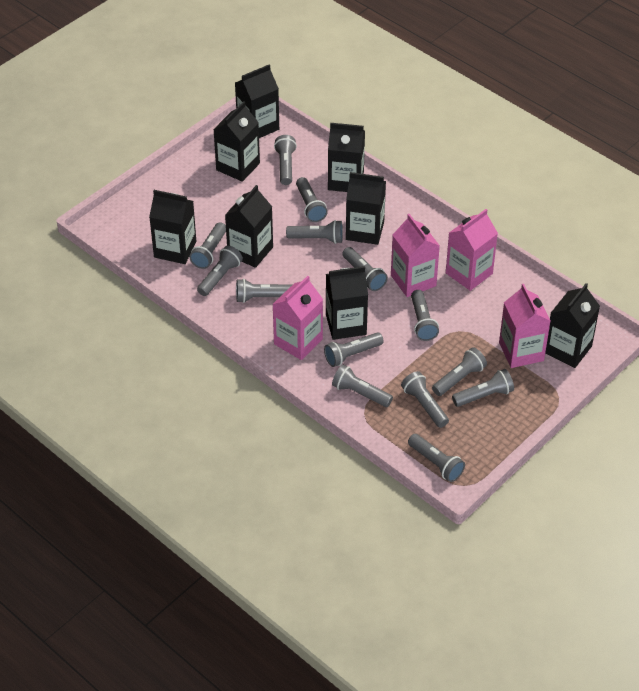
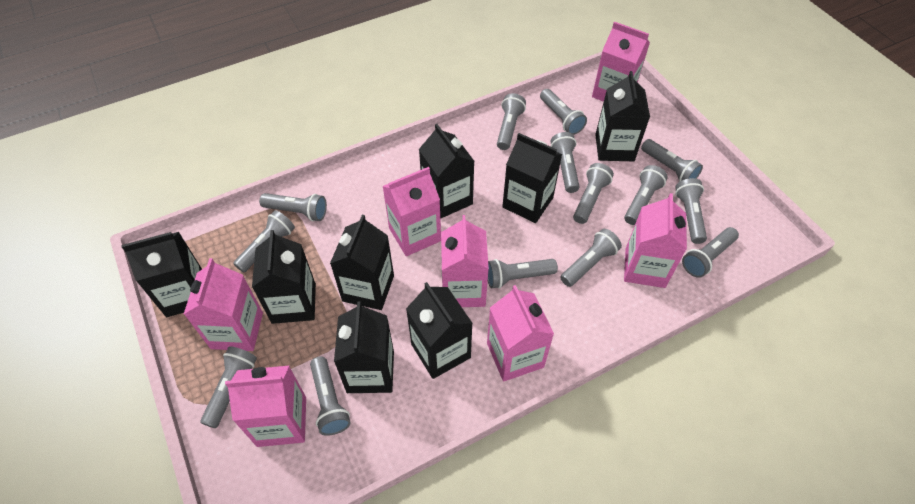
pink carton: 4 -> 7

